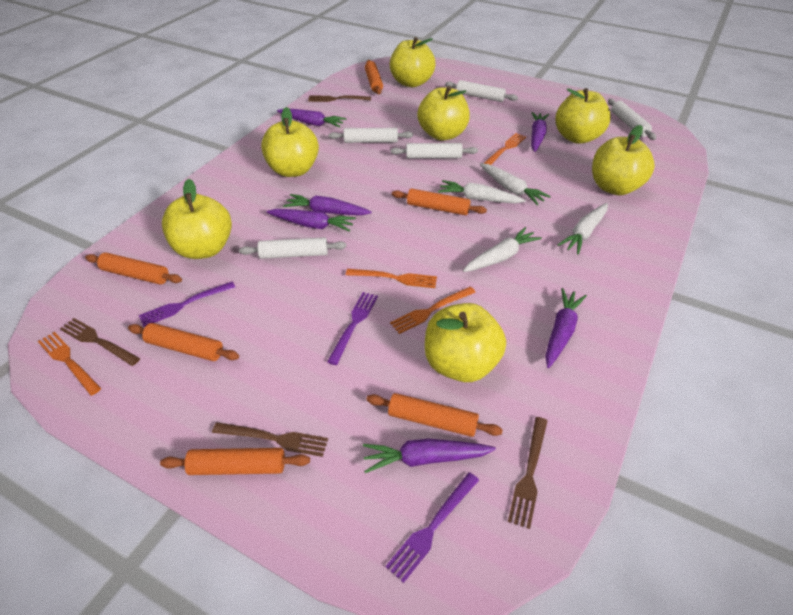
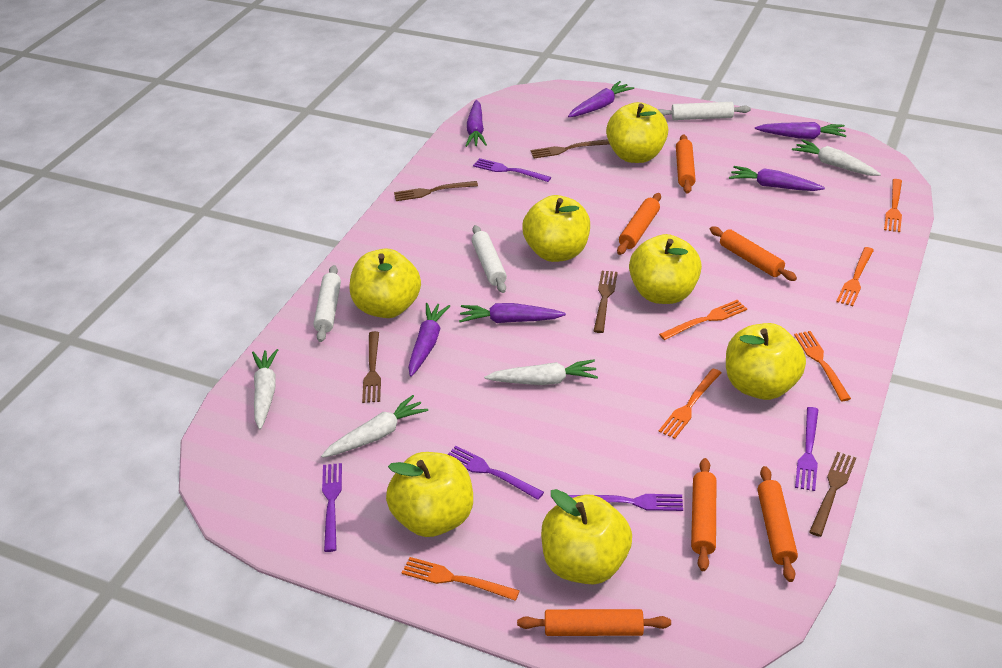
brown fork: 4 -> 5
orange fork: 4 -> 6
purple fork: 3 -> 5
white rolling pin: 5 -> 3

